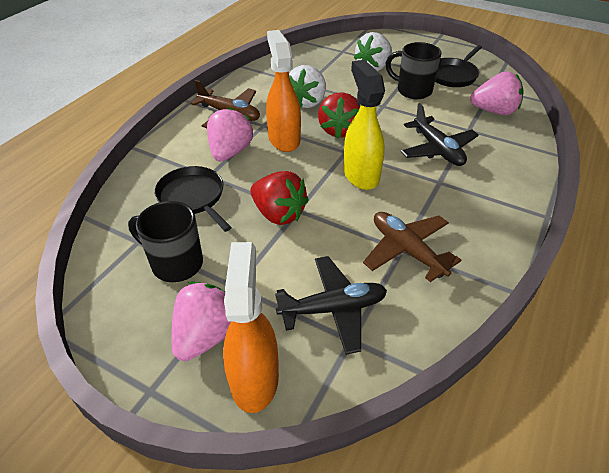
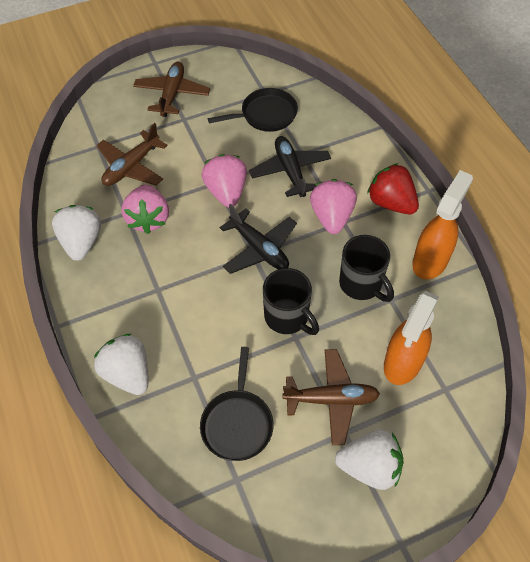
brown plane: 2 -> 3
red strawberry: 2 -> 1
white strawberry: 2 -> 3
yellow spray bottle: 1 -> 0

